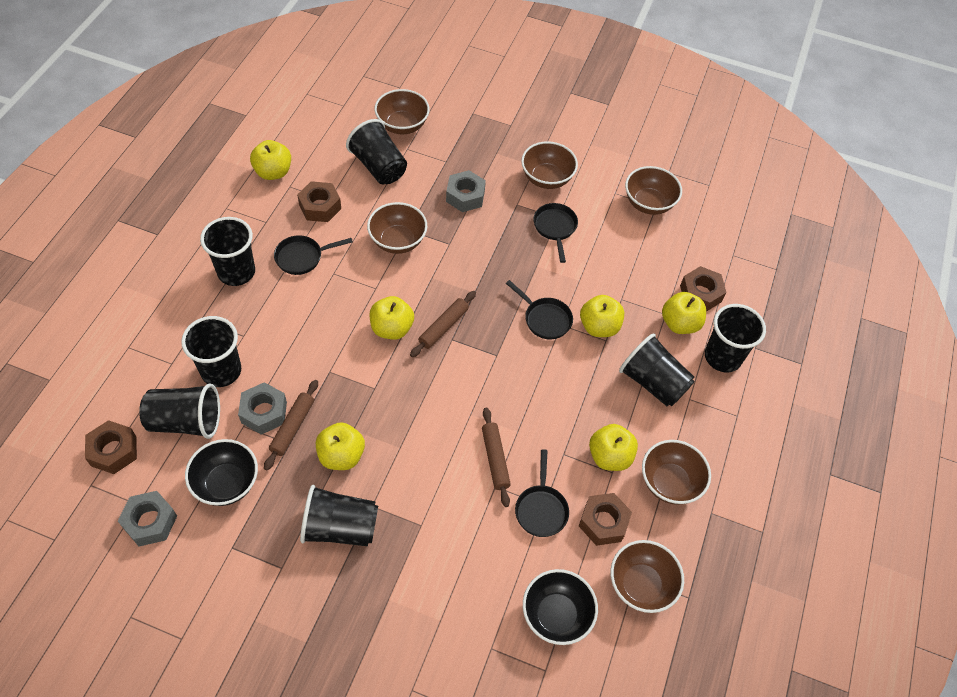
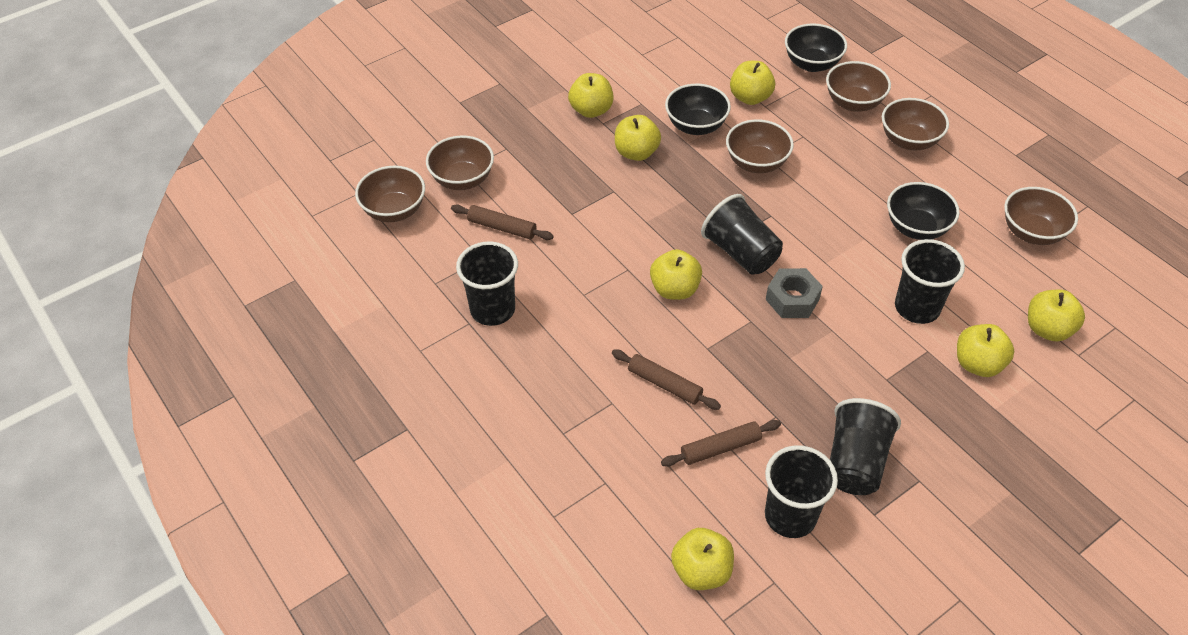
black bowl: 2 -> 3
black cup: 7 -> 5
black pan: 4 -> 0
brown nut: 4 -> 0
grey nut: 3 -> 1
yellow apple: 6 -> 7

